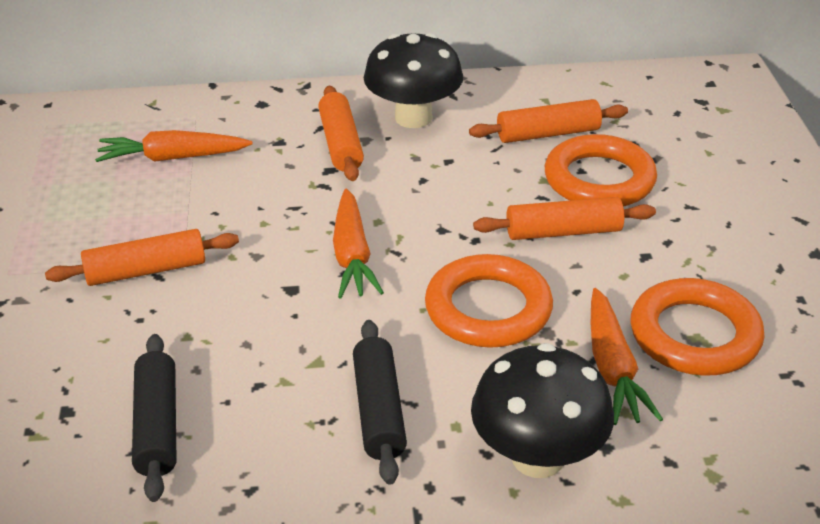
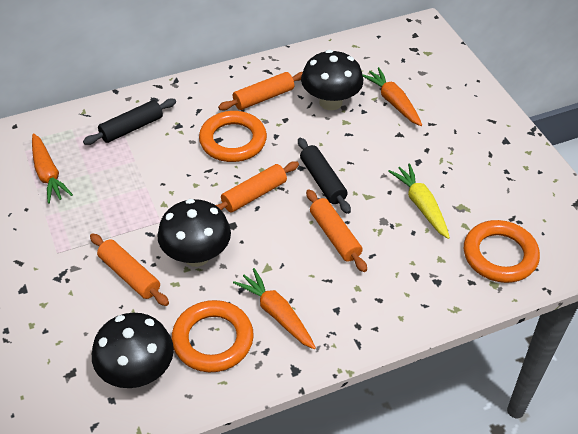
black mushroom: 2 -> 3
yellow carrot: 0 -> 1

